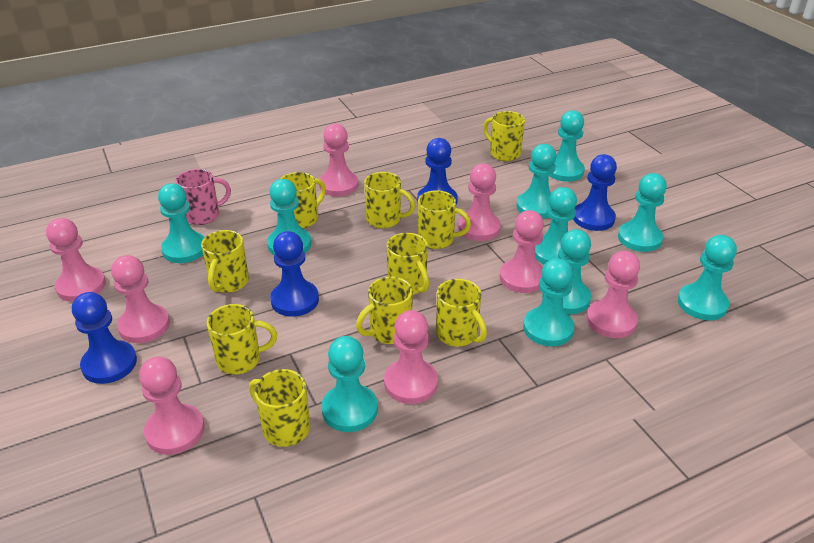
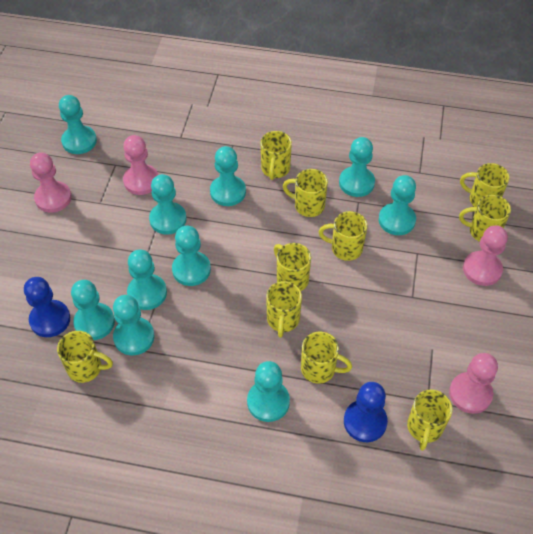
blue pawn: 4 -> 2
pink mug: 1 -> 0
pink pawn: 8 -> 4

